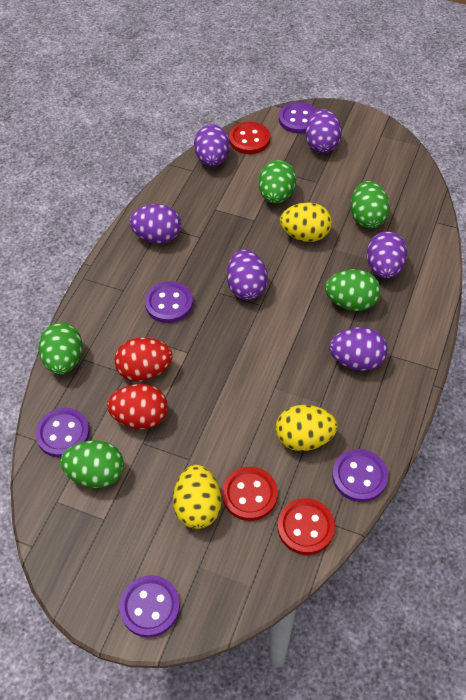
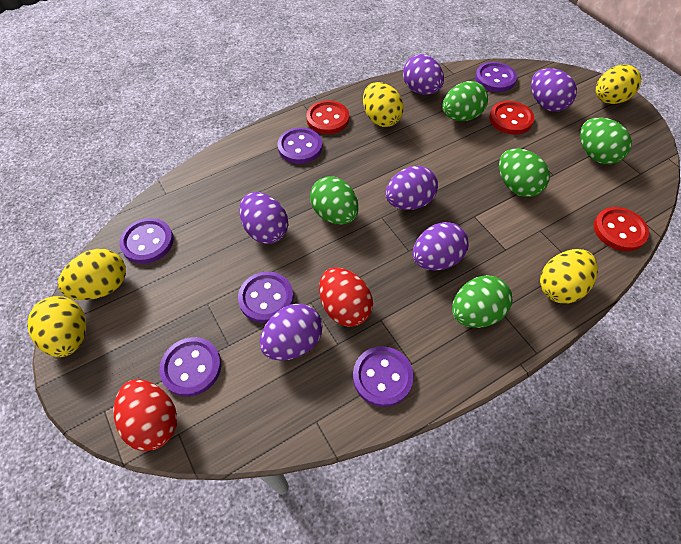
purple button: 5 -> 6
yellow egg: 3 -> 5

